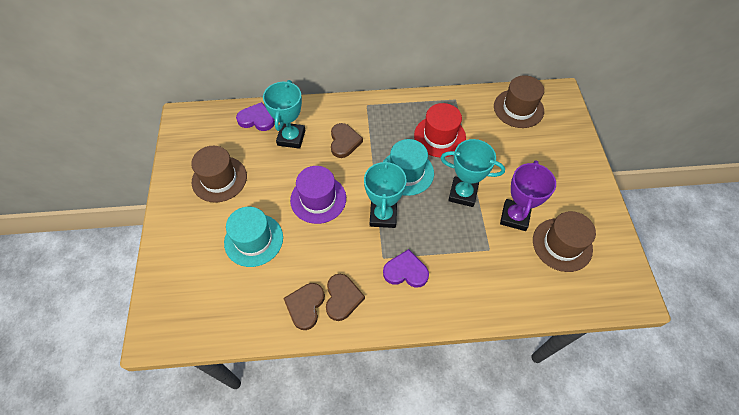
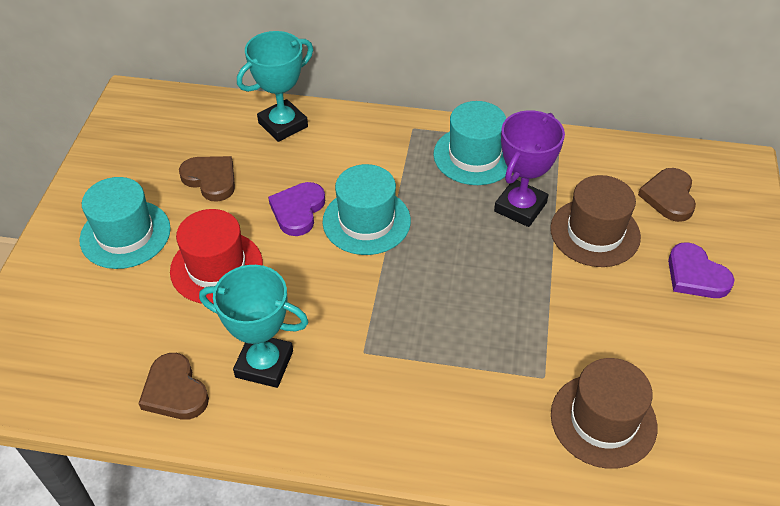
brown hat: 3 -> 2
purple hat: 1 -> 0
turquoise hat: 2 -> 3
turquoise trophy: 3 -> 2

